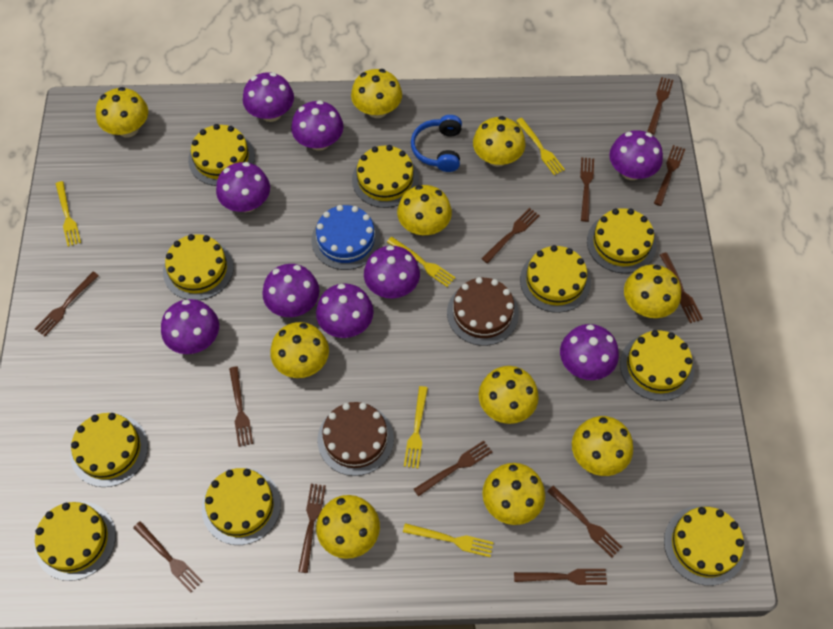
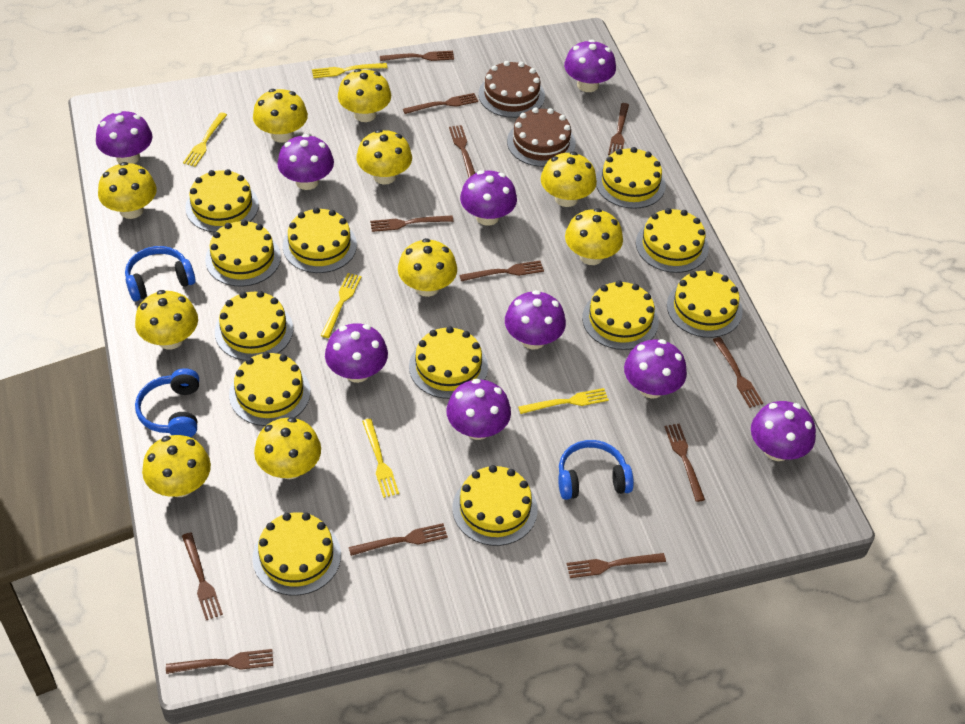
blue cake: 1 -> 0
blue headphones: 1 -> 3
yellow cake: 10 -> 12

